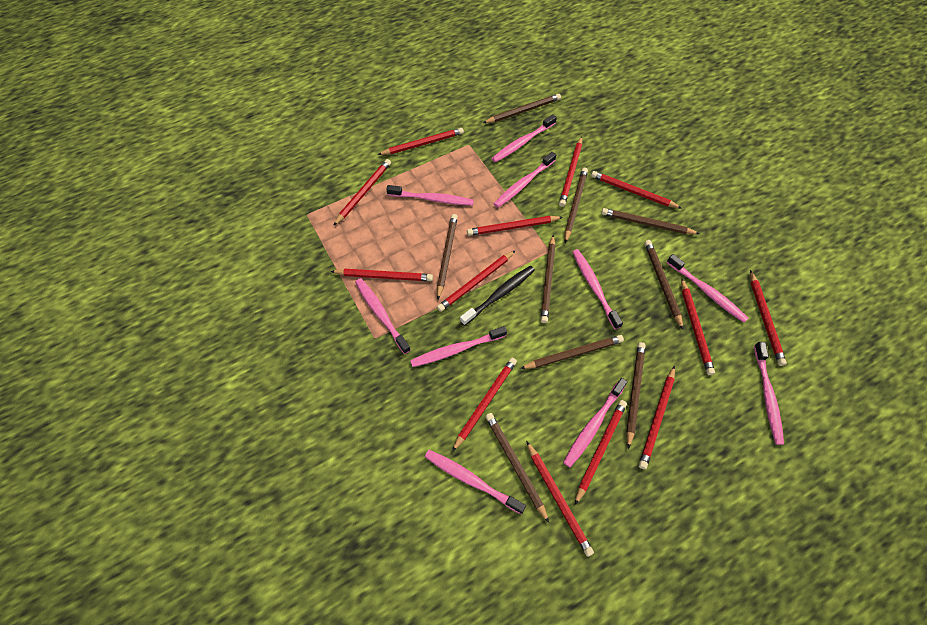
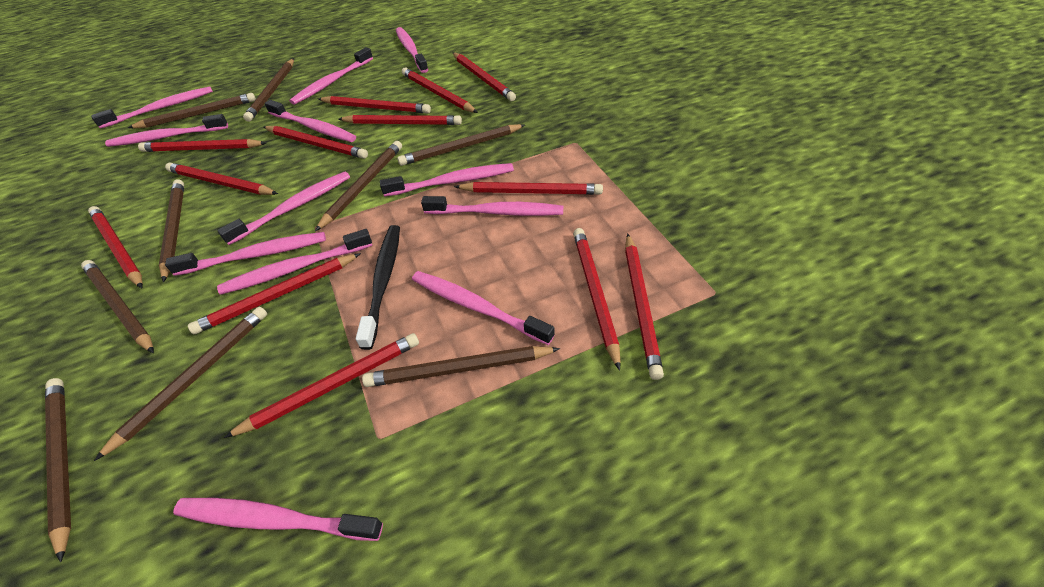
pink toothbrush: 10 -> 12

